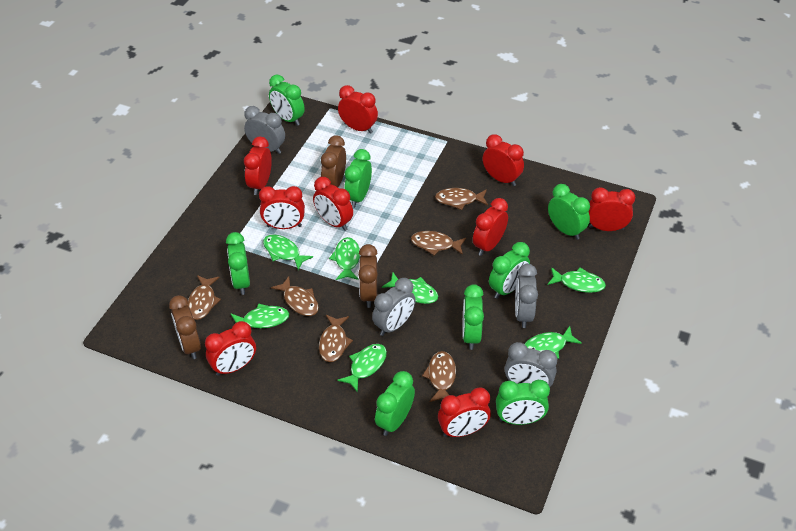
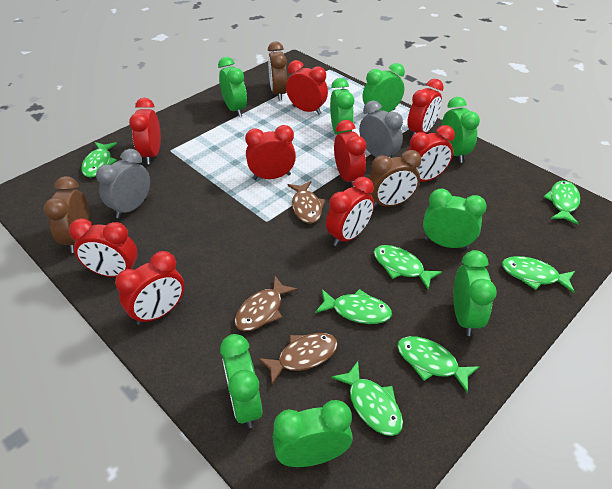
brown fish: 6 -> 3
grey clock: 4 -> 2

